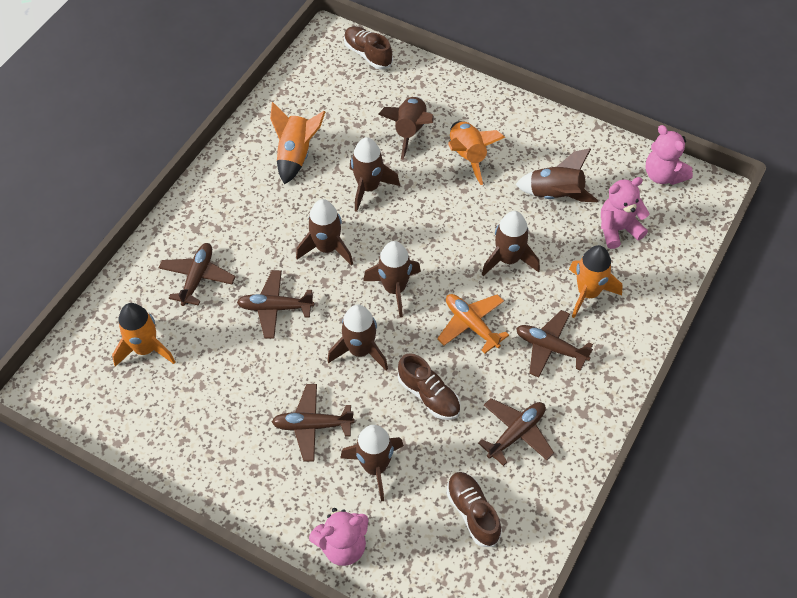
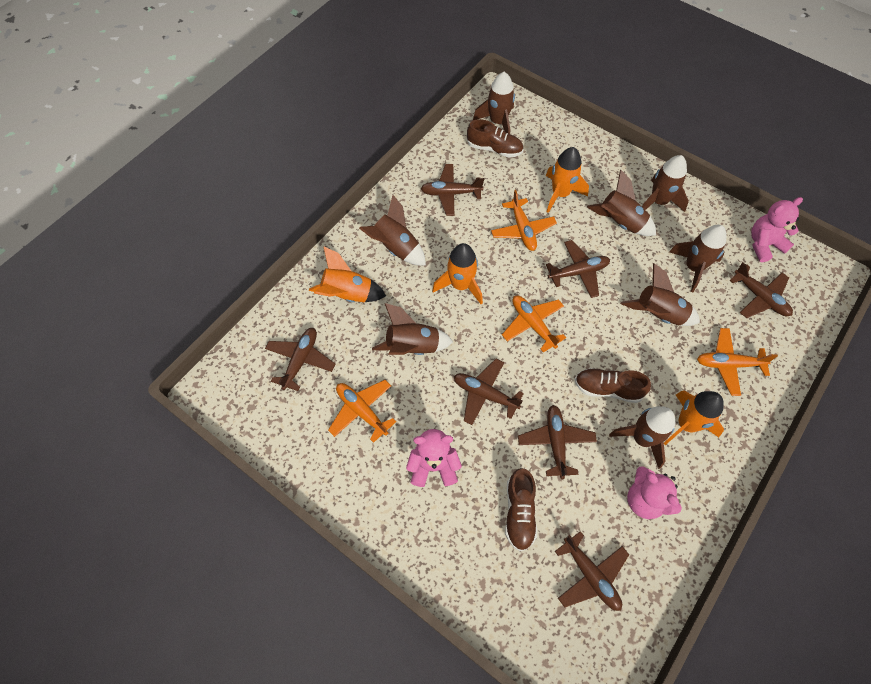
brown plane: 5 -> 7
orange plane: 1 -> 4

